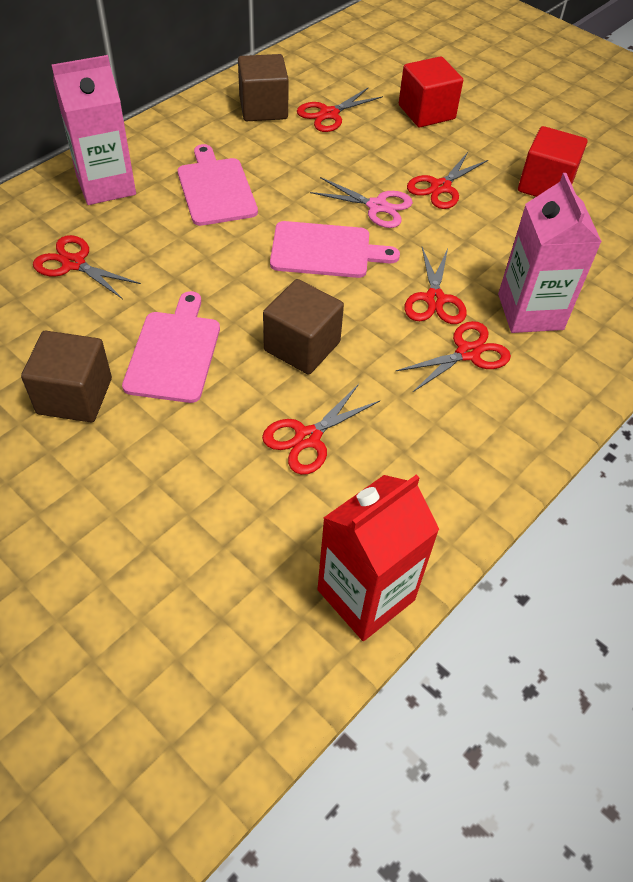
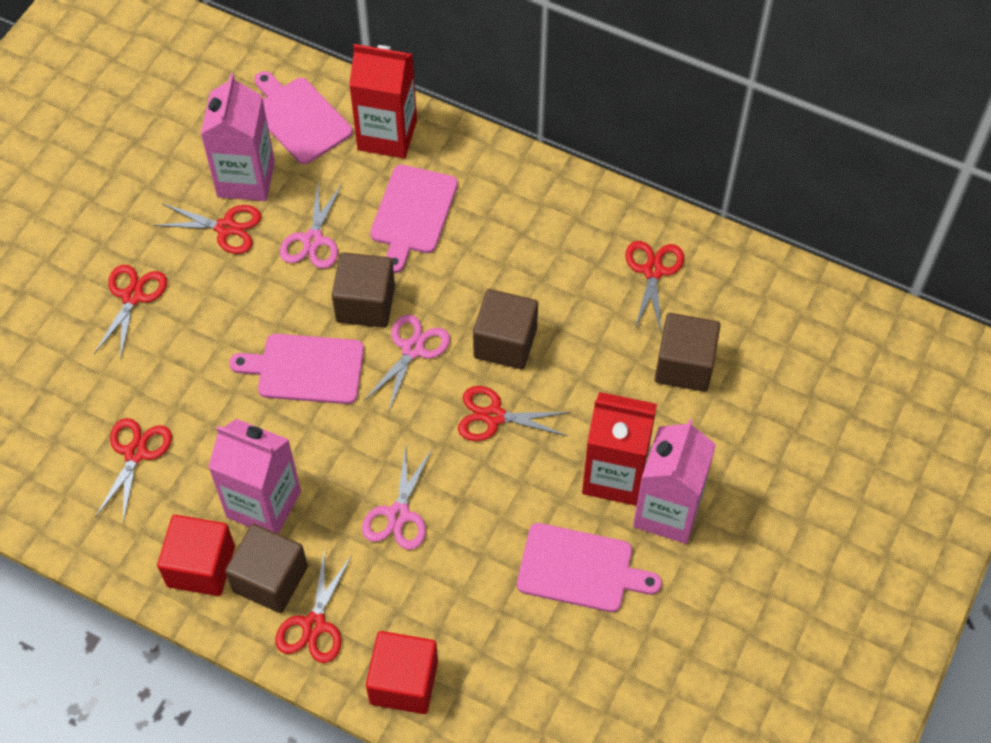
brown cube: 3 -> 4
pink carton: 2 -> 3
pink cutting board: 3 -> 4
pink scissors: 1 -> 3
red carton: 1 -> 2

